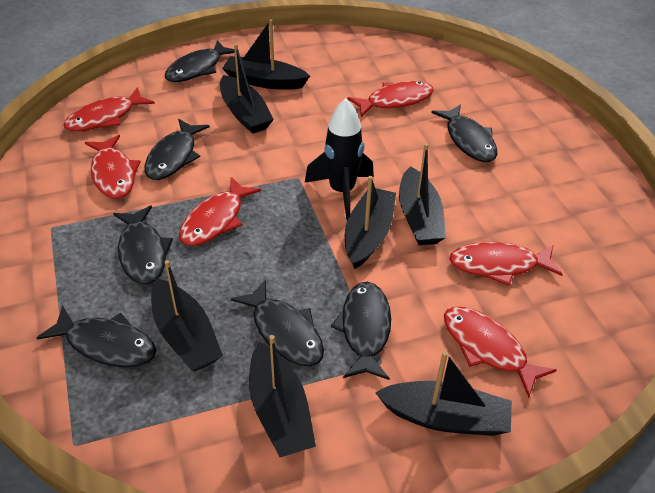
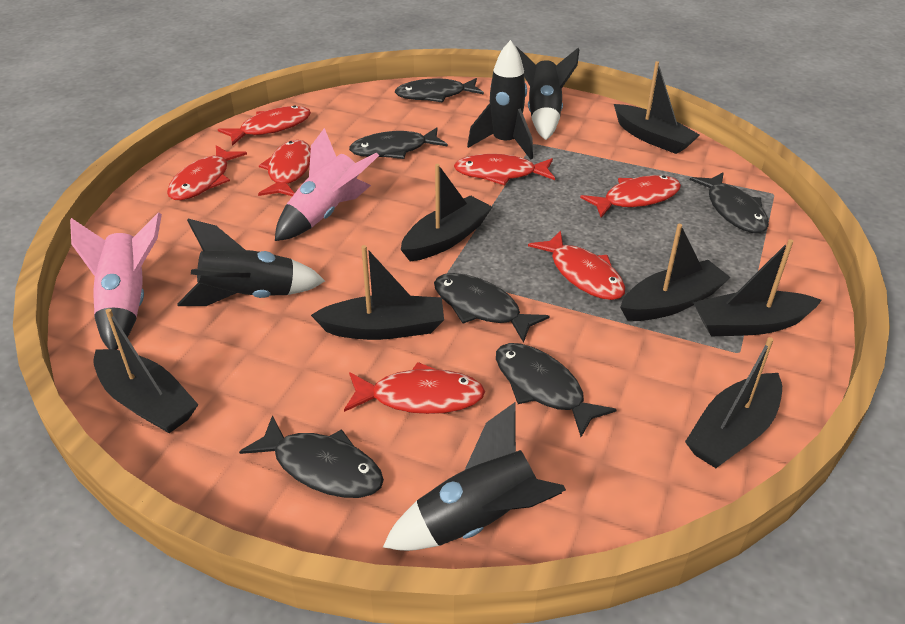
black fish: 7 -> 6
black rocket: 1 -> 4
pink rocket: 0 -> 2
red fish: 6 -> 7

